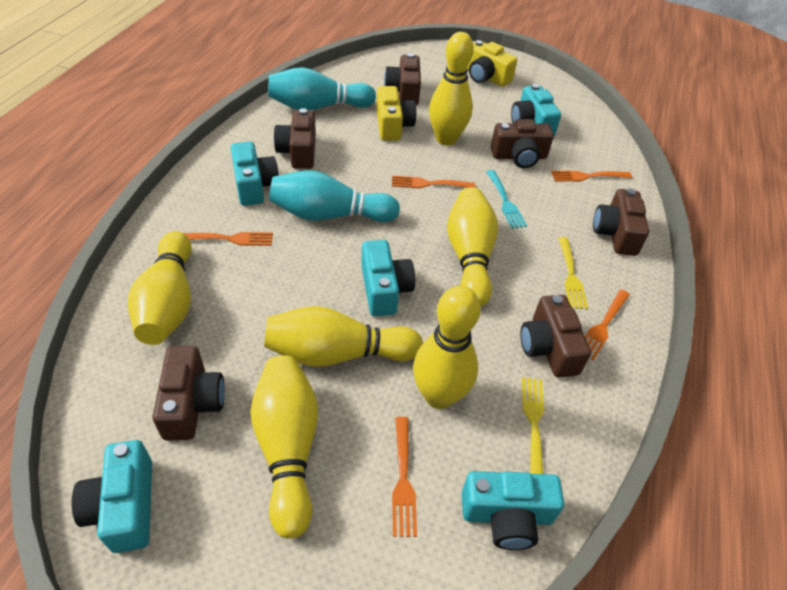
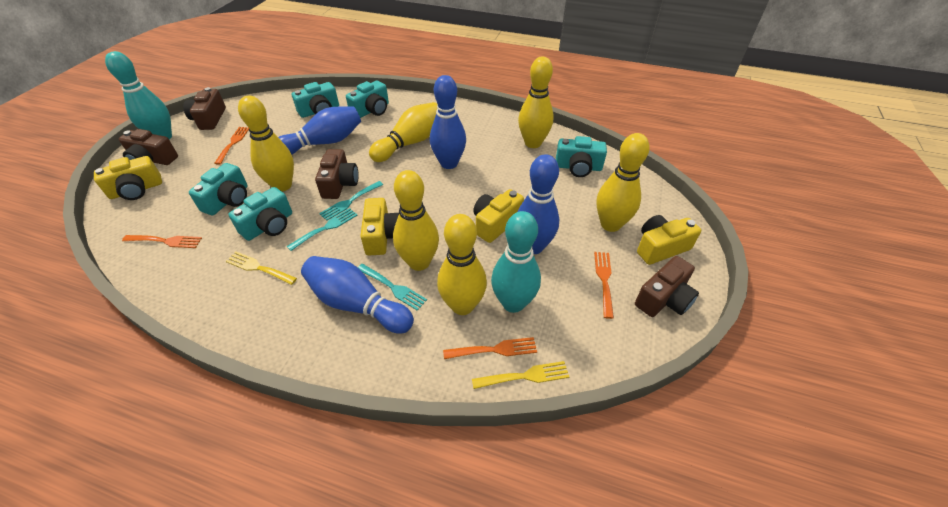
blue bowling pin: 0 -> 4
brown camera: 6 -> 4
orange fork: 5 -> 4
turquoise fork: 1 -> 3
yellow camera: 2 -> 4

